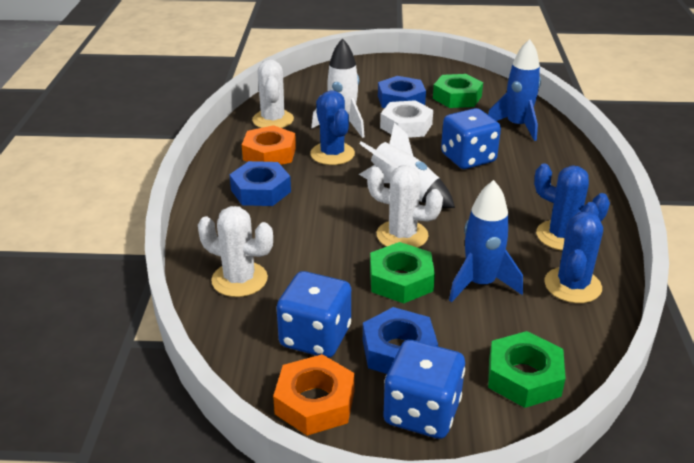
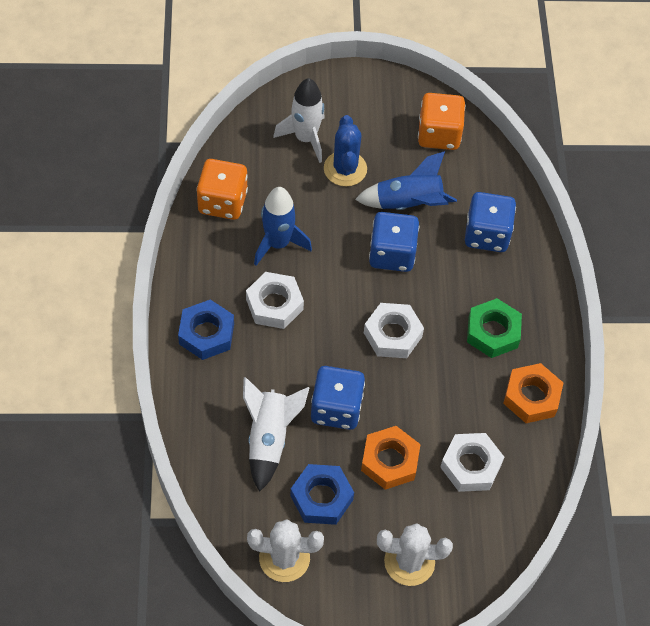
blue cactus: 3 -> 1
blue nut: 3 -> 2
green nut: 3 -> 1
orange dice: 0 -> 2
white cactus: 3 -> 2
white nut: 1 -> 3

